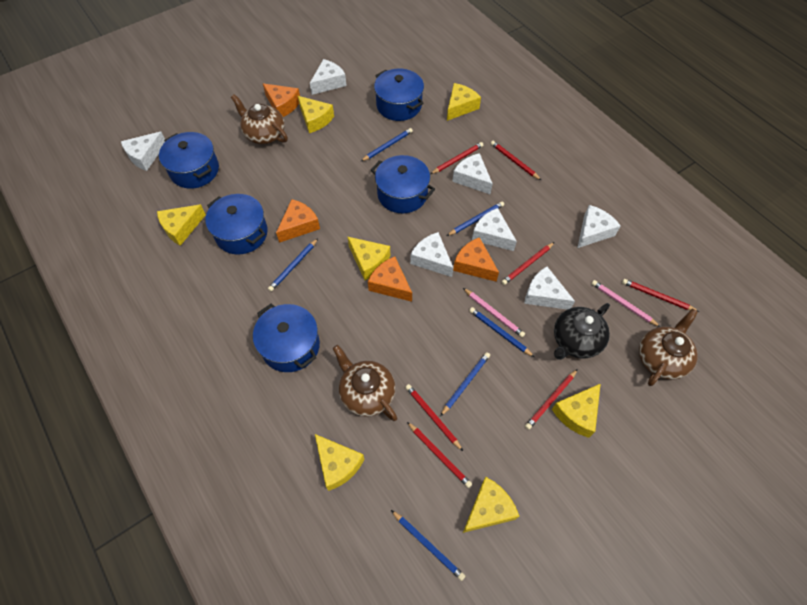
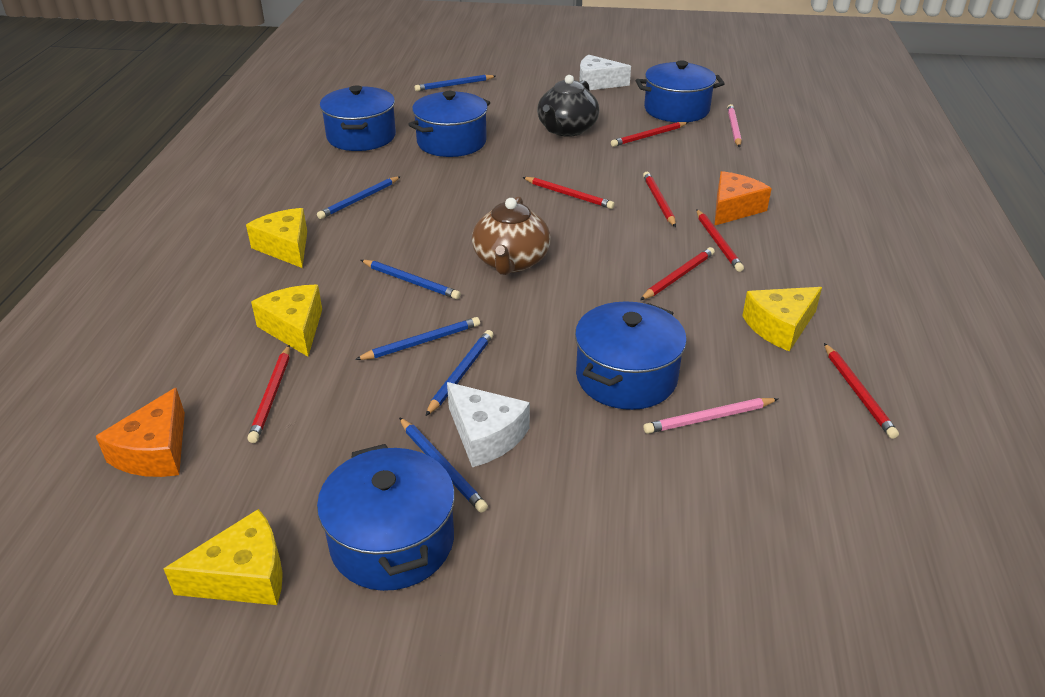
brown teapot: 3 -> 1
orange cheese: 4 -> 2
white cheese: 7 -> 2
yellow cheese: 7 -> 4

